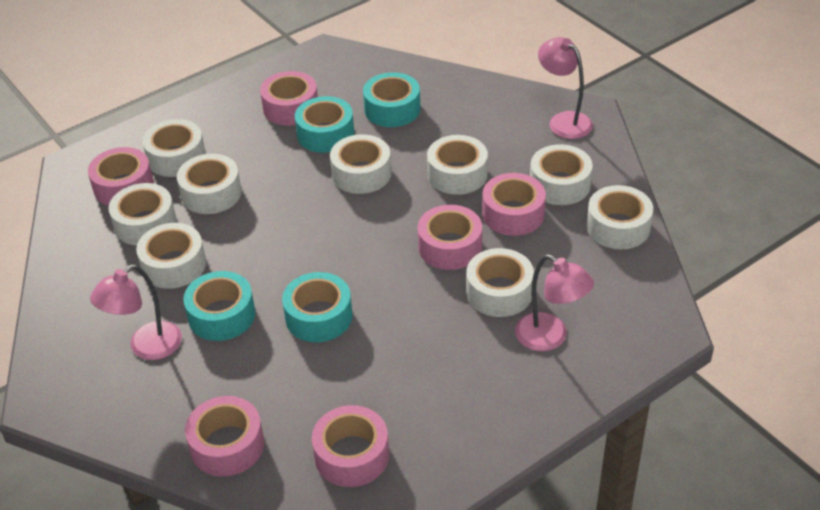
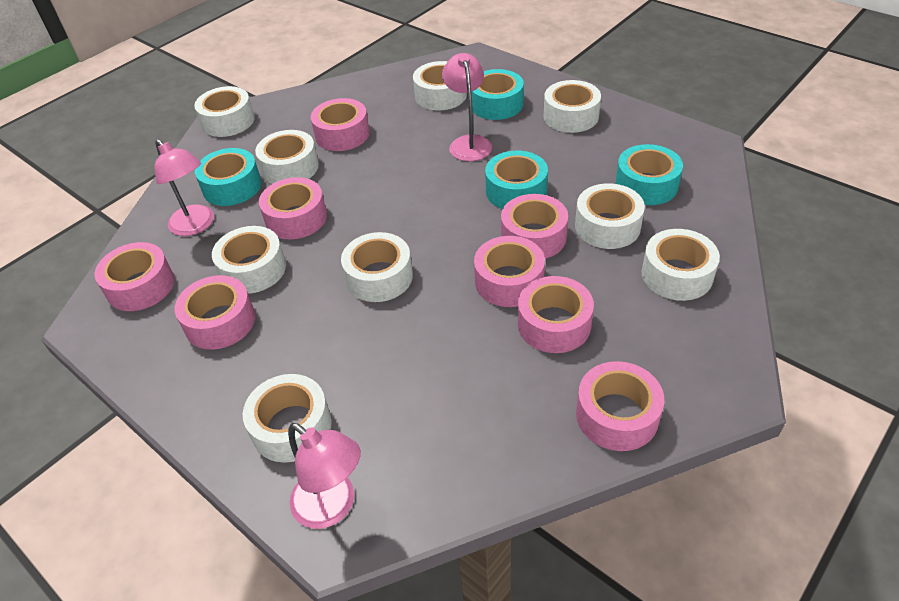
pink tape: 6 -> 8

